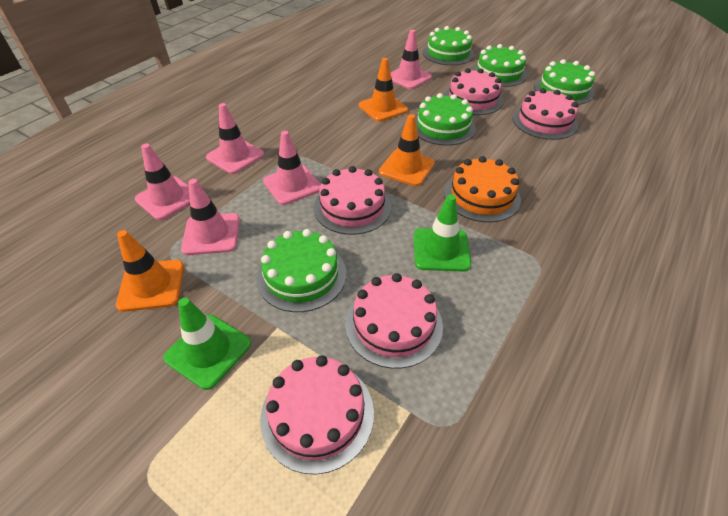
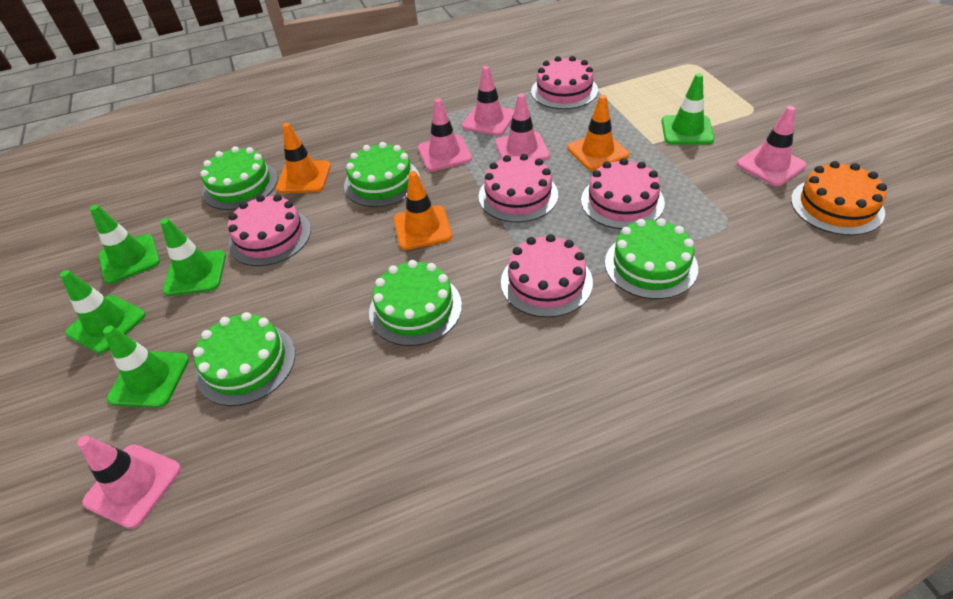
green traffic cone: 2 -> 5

